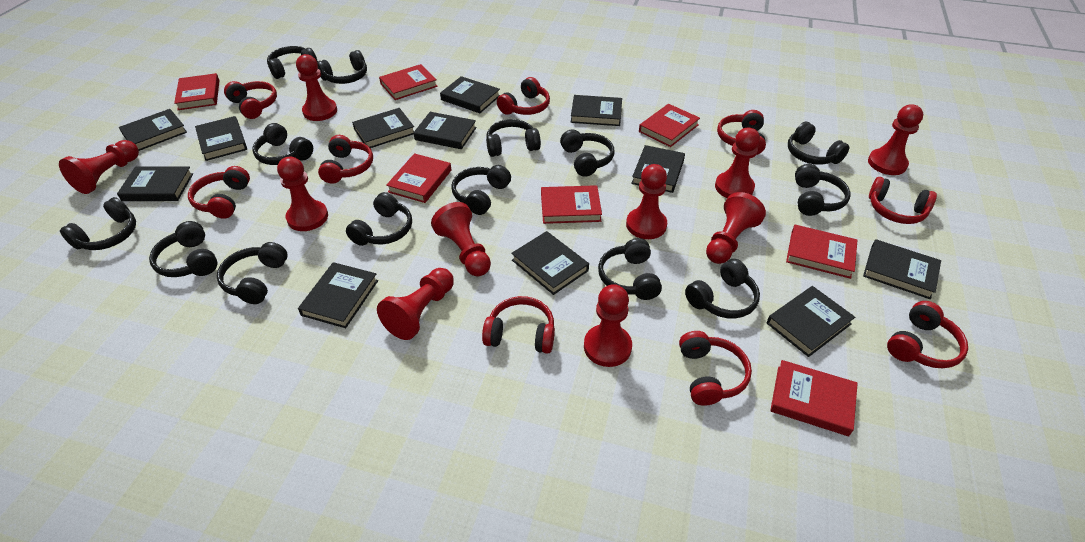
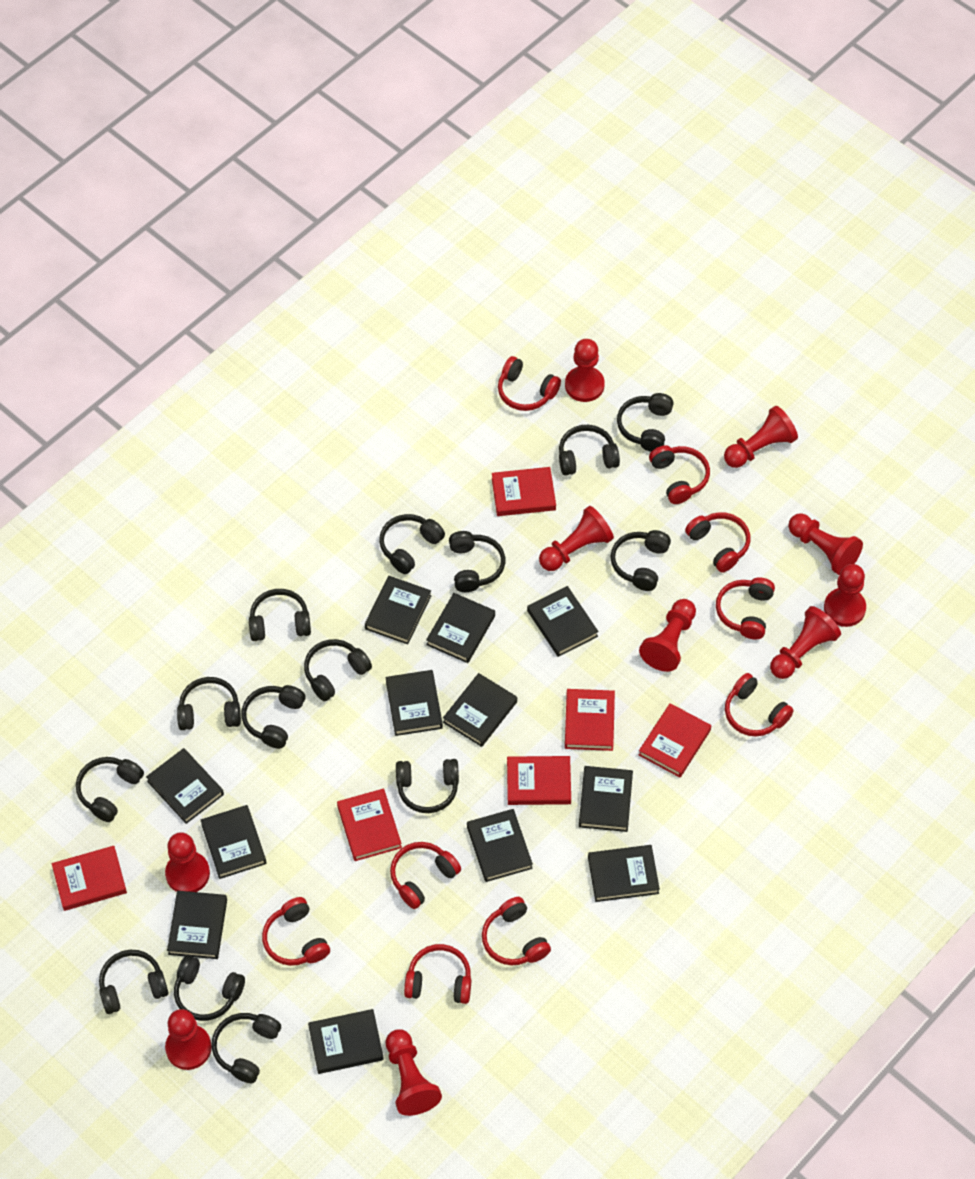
red book: 7 -> 6

